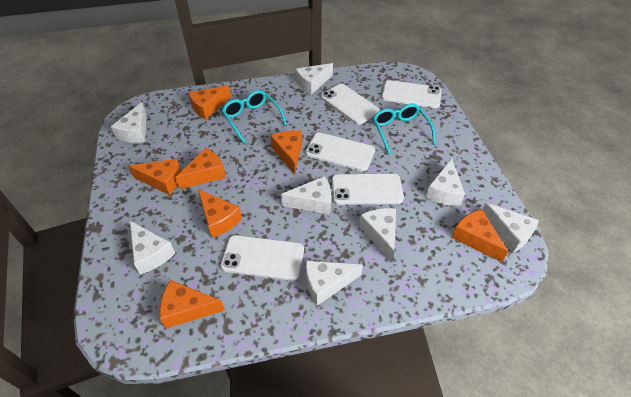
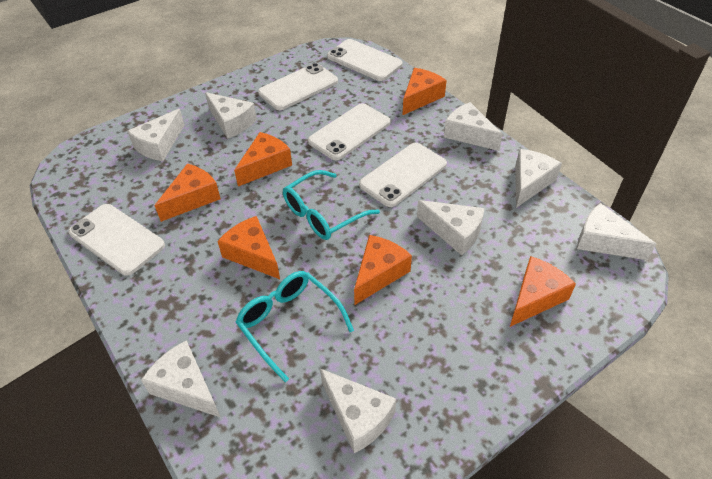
orange cheese: 7 -> 6

